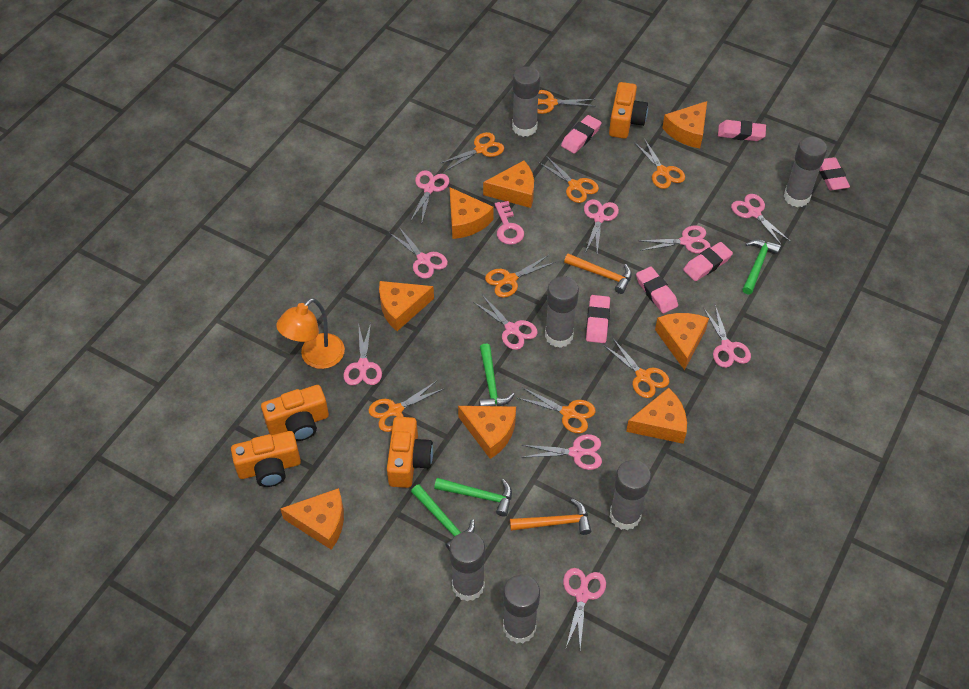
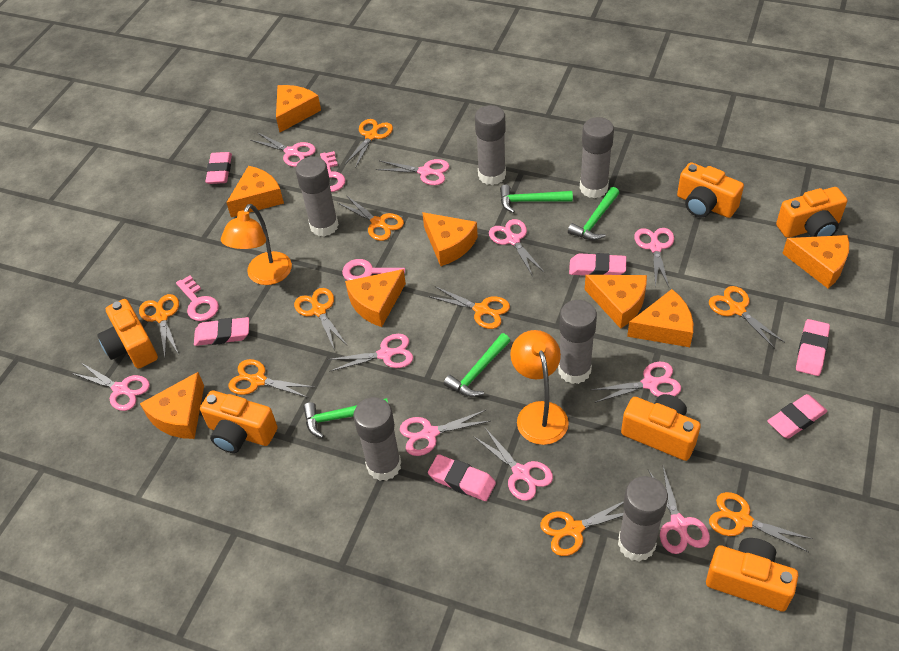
orange camera: 4 -> 6
orange hammer: 2 -> 0
orange lamp: 1 -> 2
orange scissors: 8 -> 9
pink key: 1 -> 3

